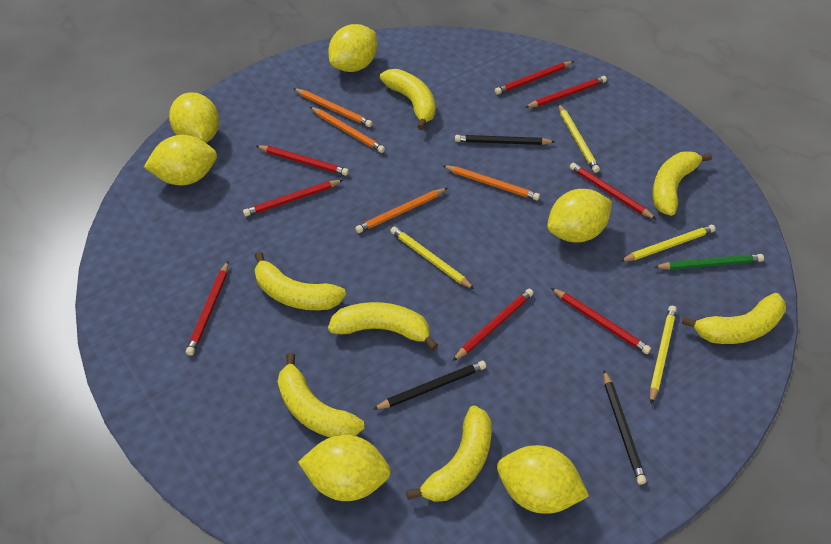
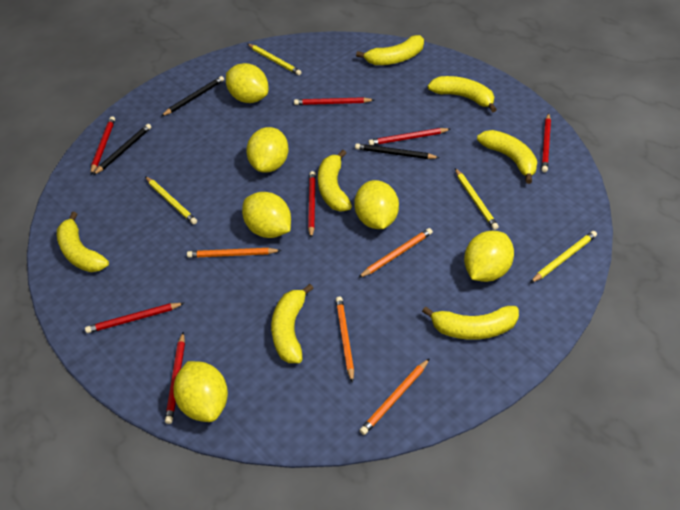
green pencil: 1 -> 0
red pencil: 8 -> 7

